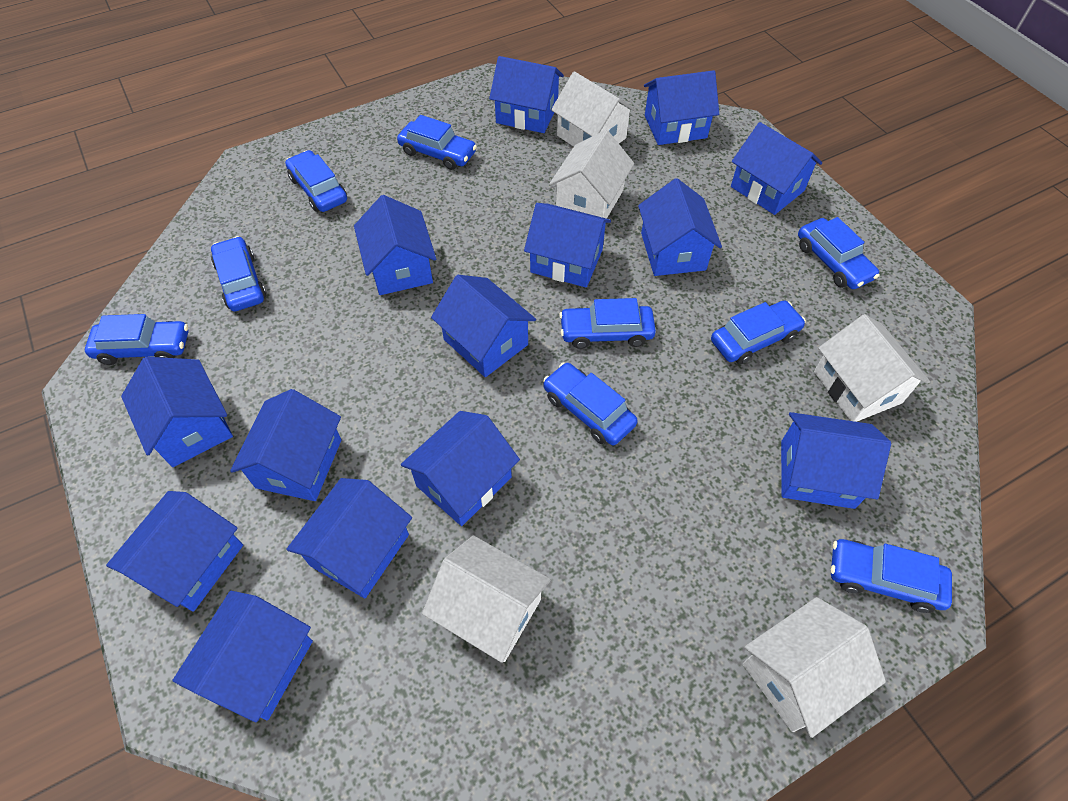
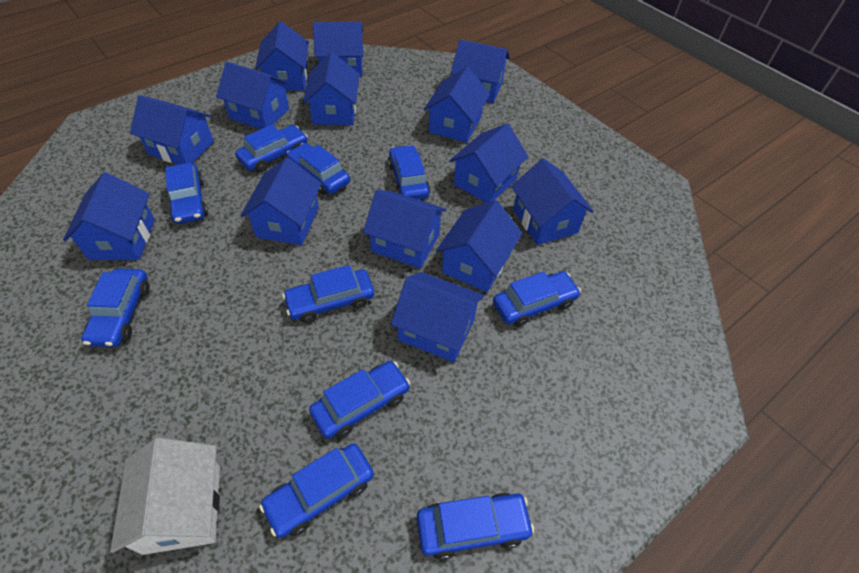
blue car: 9 -> 10
white house: 5 -> 1

